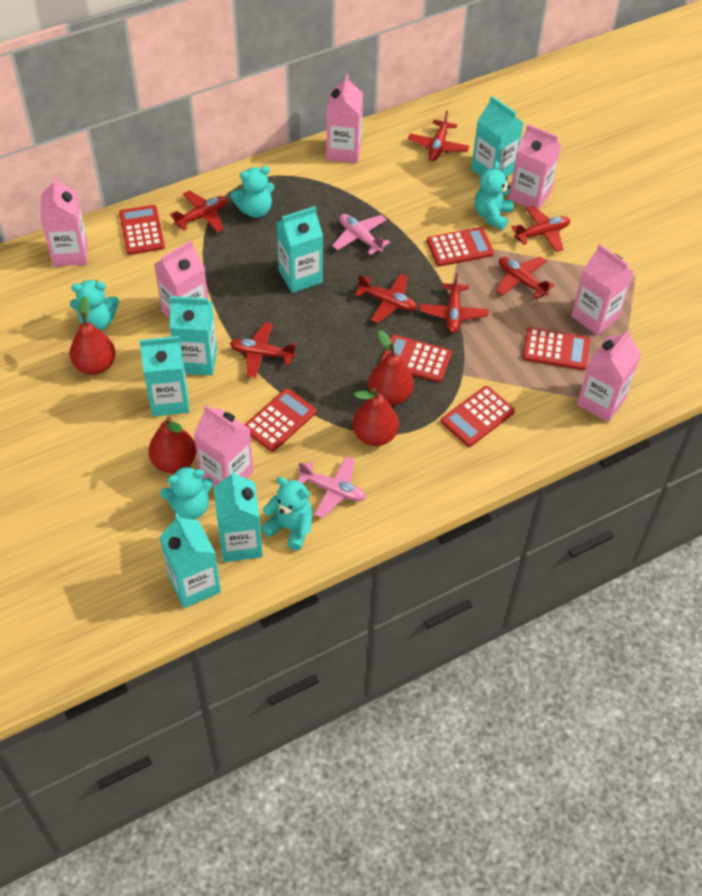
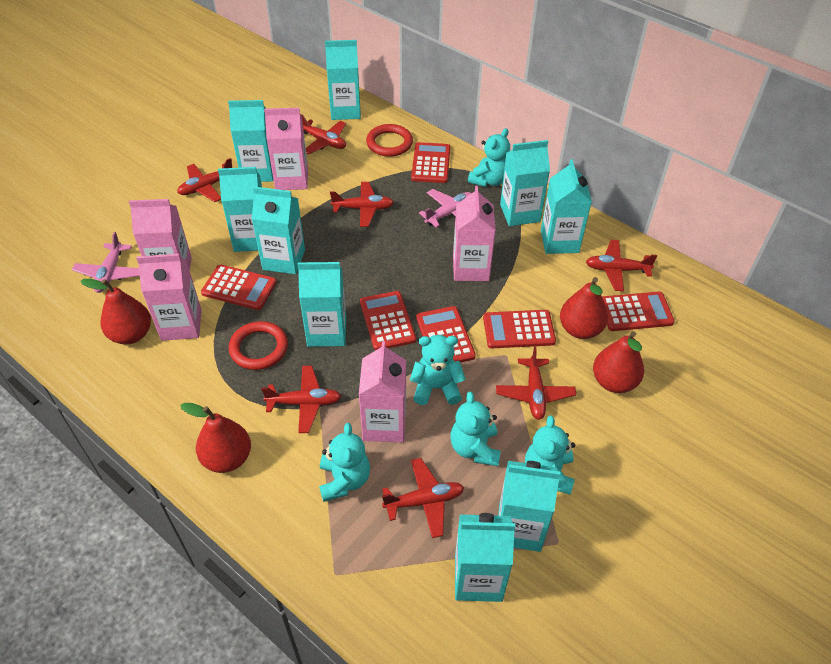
pink carton: 7 -> 5
red ring: 0 -> 2
turquoise carton: 6 -> 9

